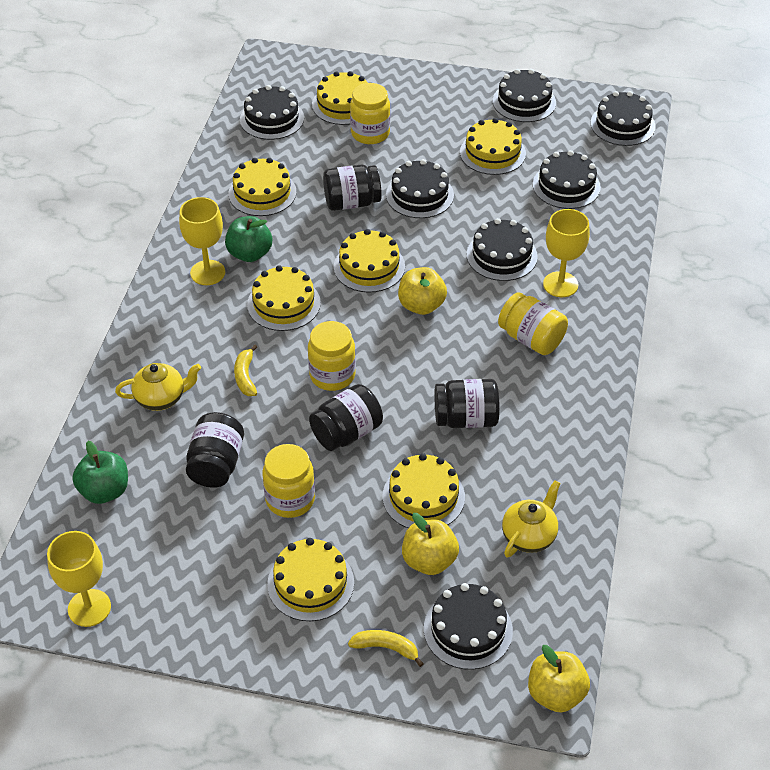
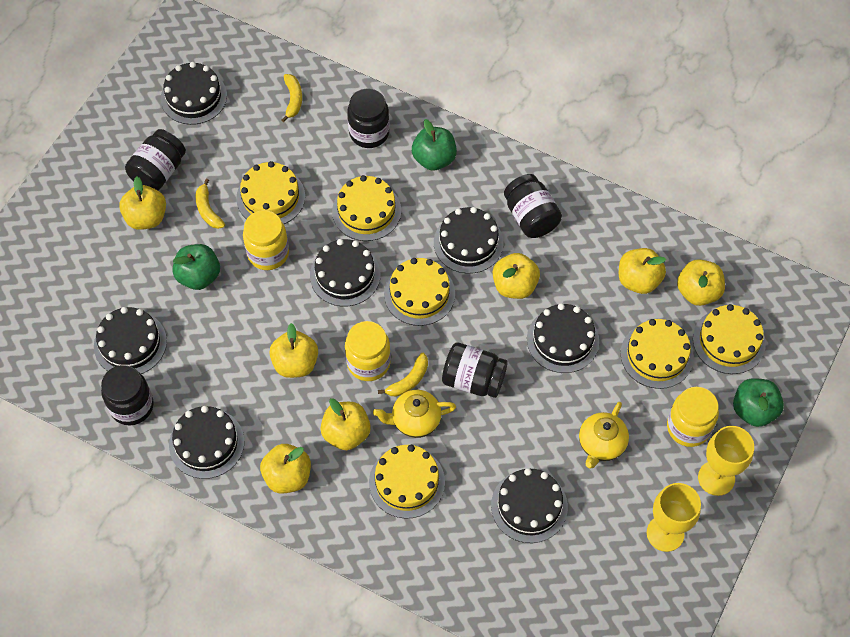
black jar: 4 -> 5
green apple: 2 -> 3
yellow apple: 3 -> 7
yellow banana: 2 -> 3
yellow cake: 7 -> 6
yellow goblet: 3 -> 2
yellow jar: 4 -> 3

